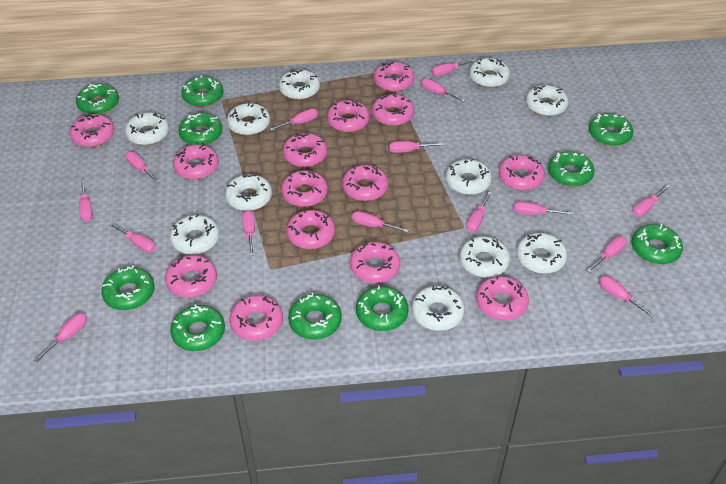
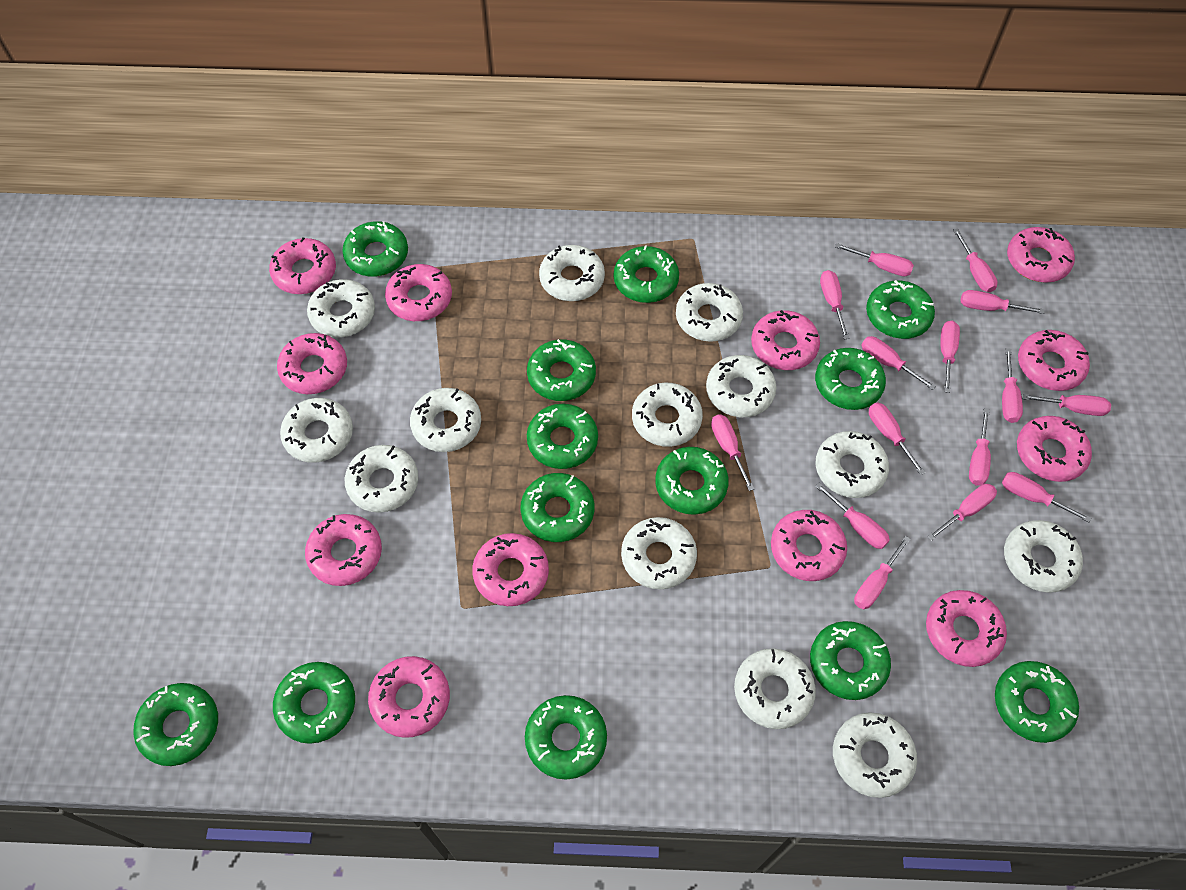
green donut: 10 -> 13
pink donut: 14 -> 12
white donut: 11 -> 13

